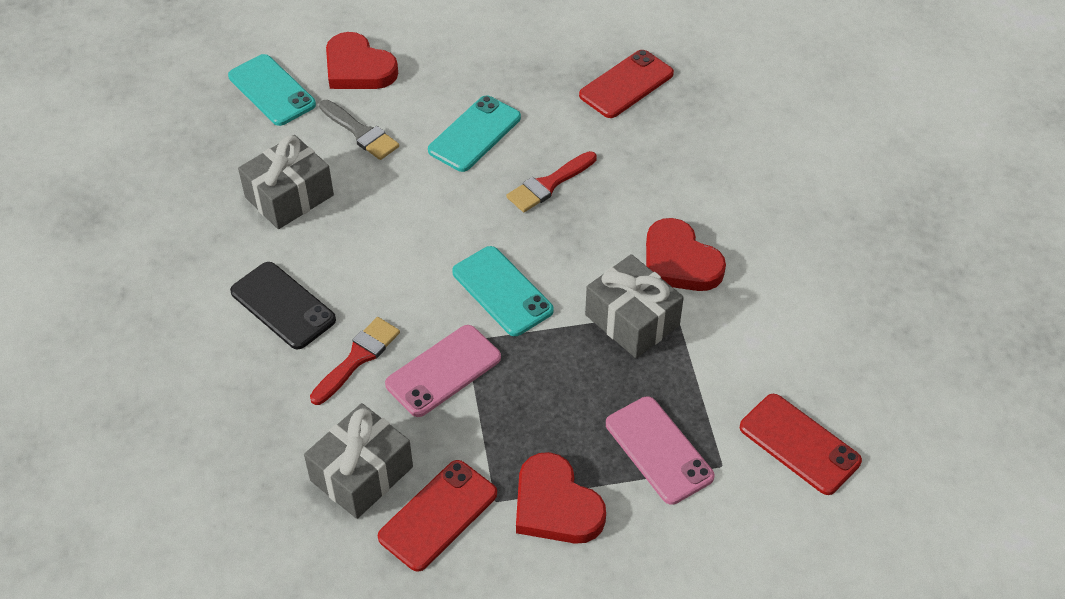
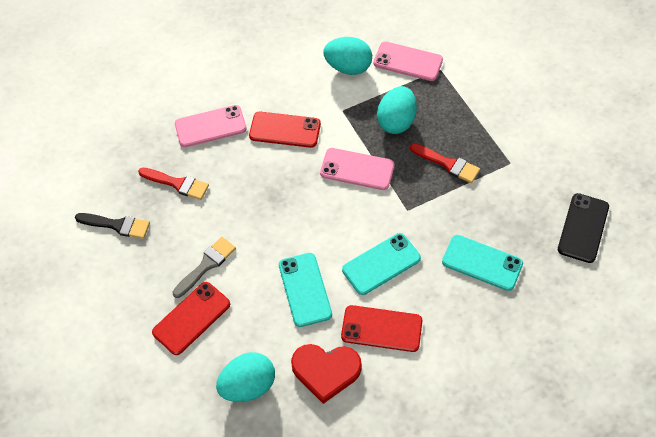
black brush: 0 -> 1
grey gift: 3 -> 0
pink phone: 2 -> 3
red heart: 3 -> 1
turquoise egg: 0 -> 3

